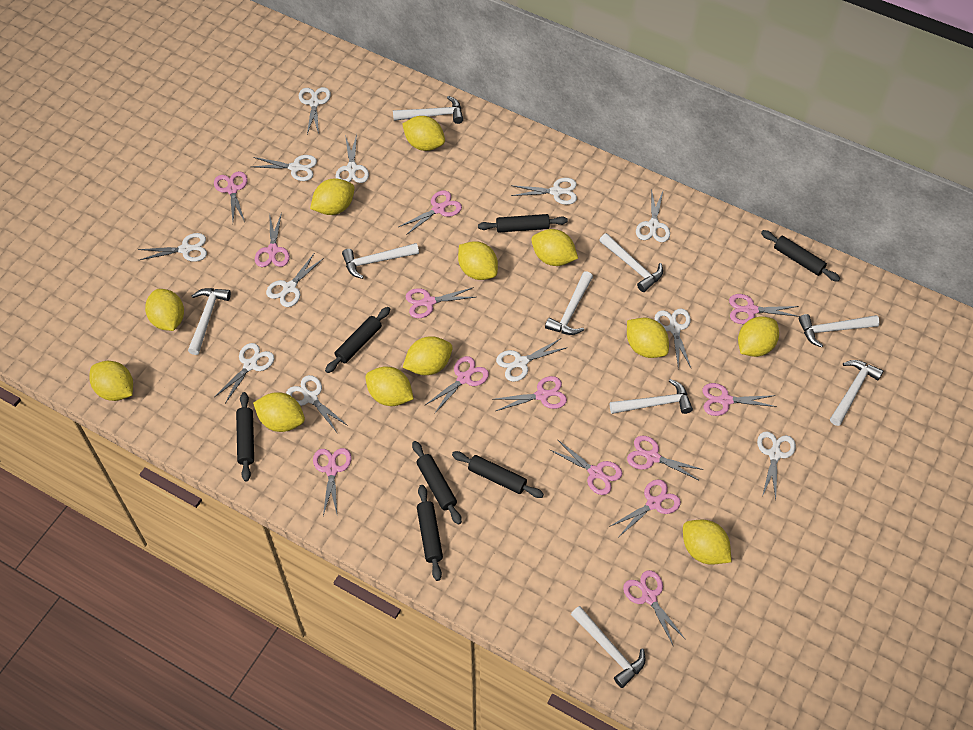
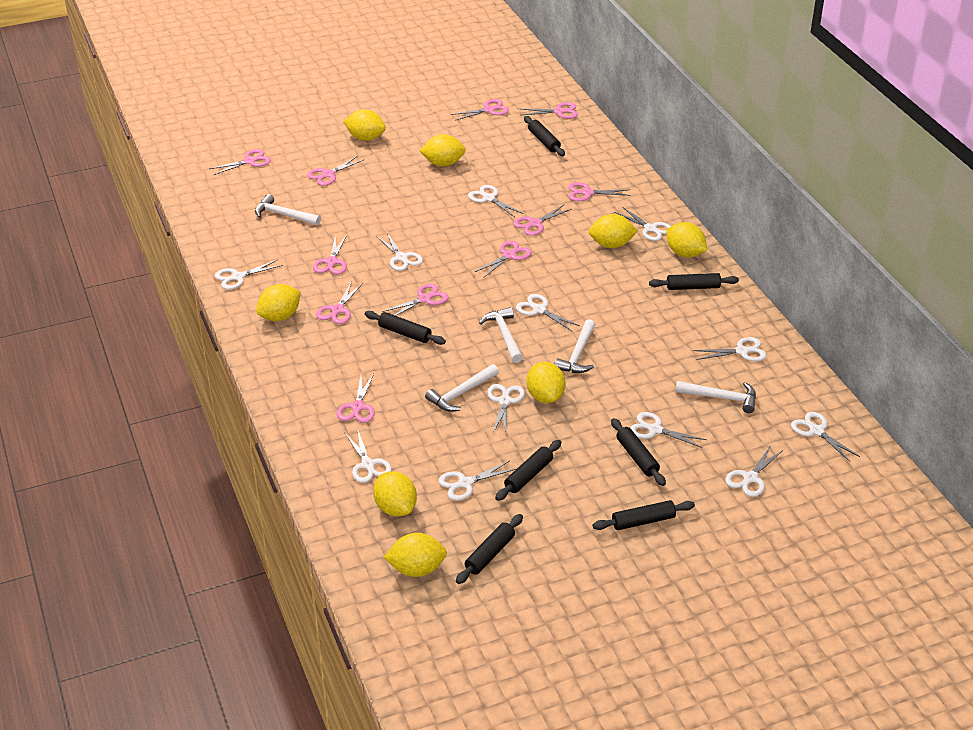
pink scissors: 13 -> 11
white hammer: 9 -> 5
yellow lemon: 12 -> 8

